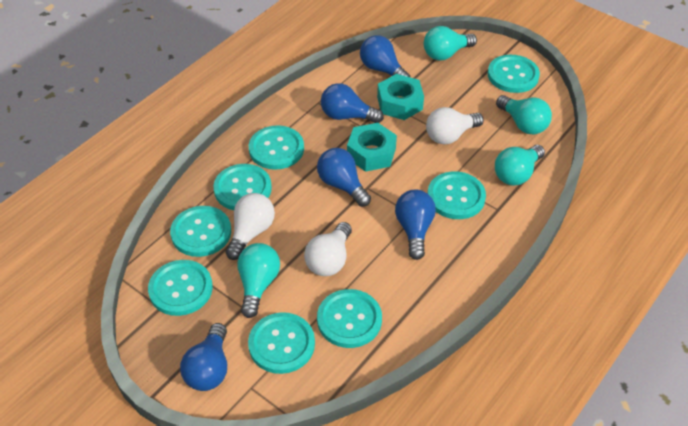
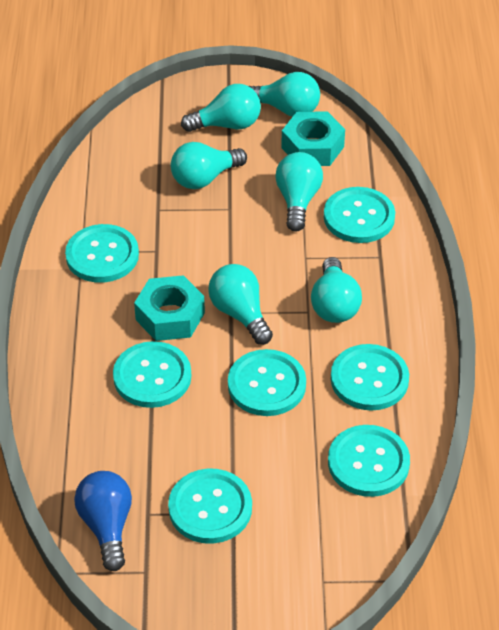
blue light bulb: 5 -> 1
turquoise button: 8 -> 7
turquoise light bulb: 4 -> 6
white light bulb: 3 -> 0

